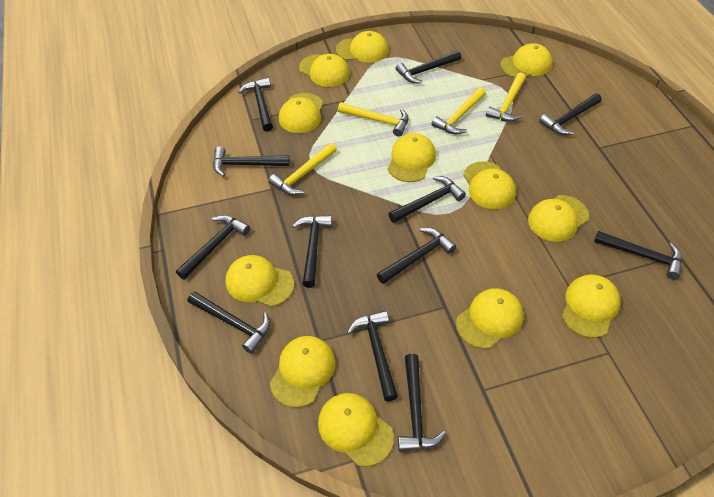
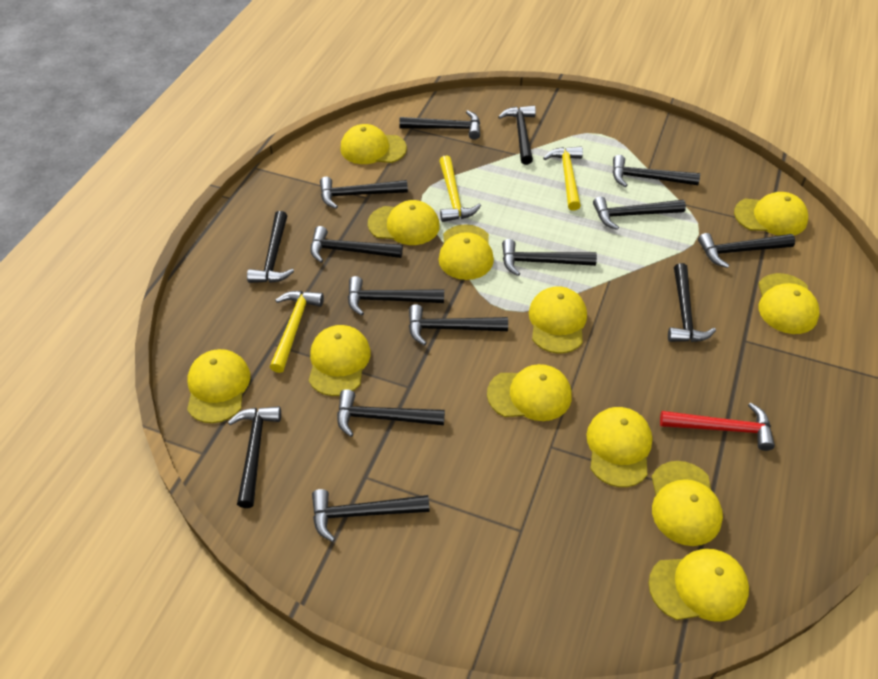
black hammer: 12 -> 15
red hammer: 0 -> 1
yellow hammer: 4 -> 3

